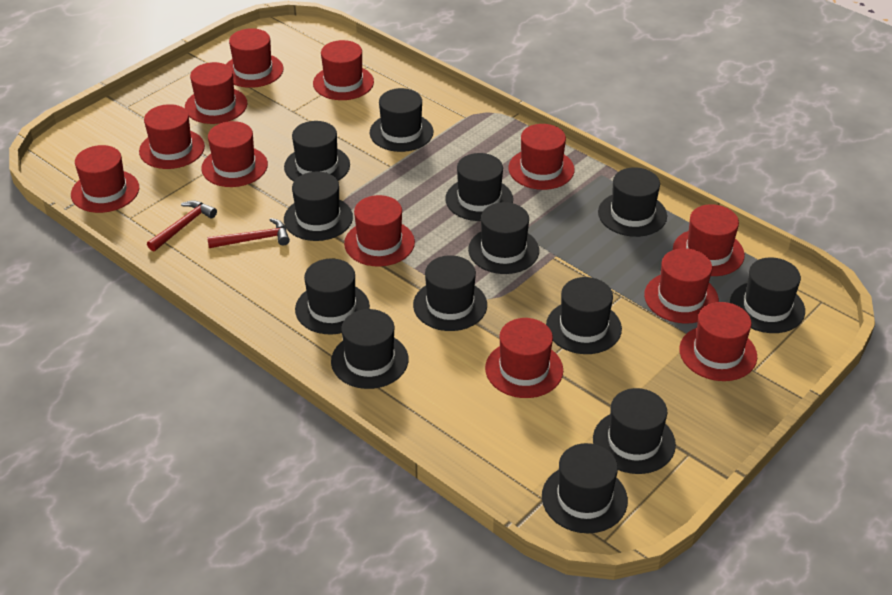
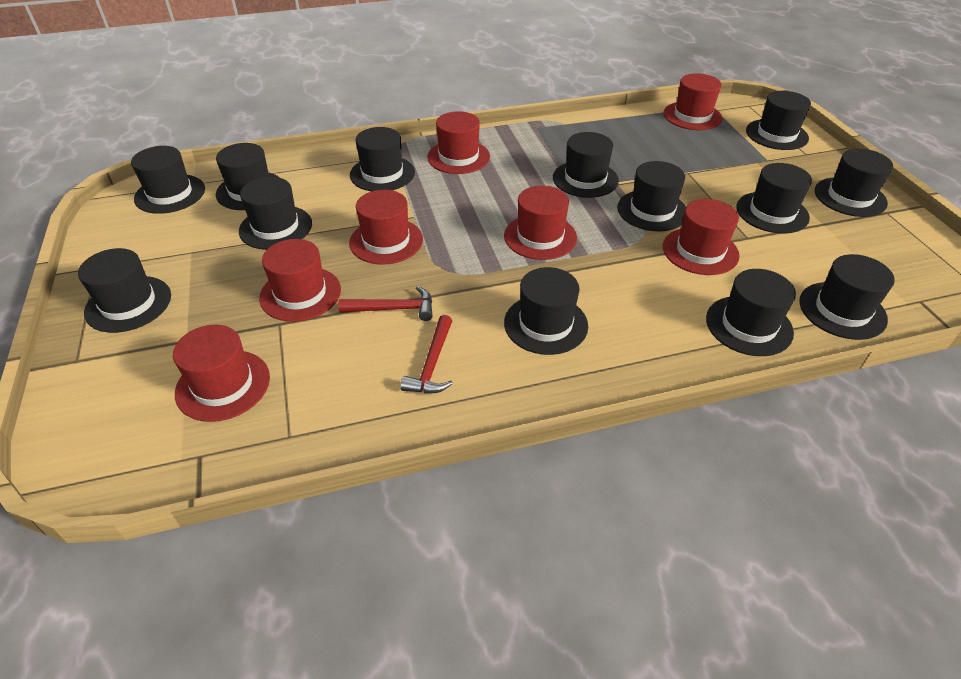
red hat: 12 -> 7

